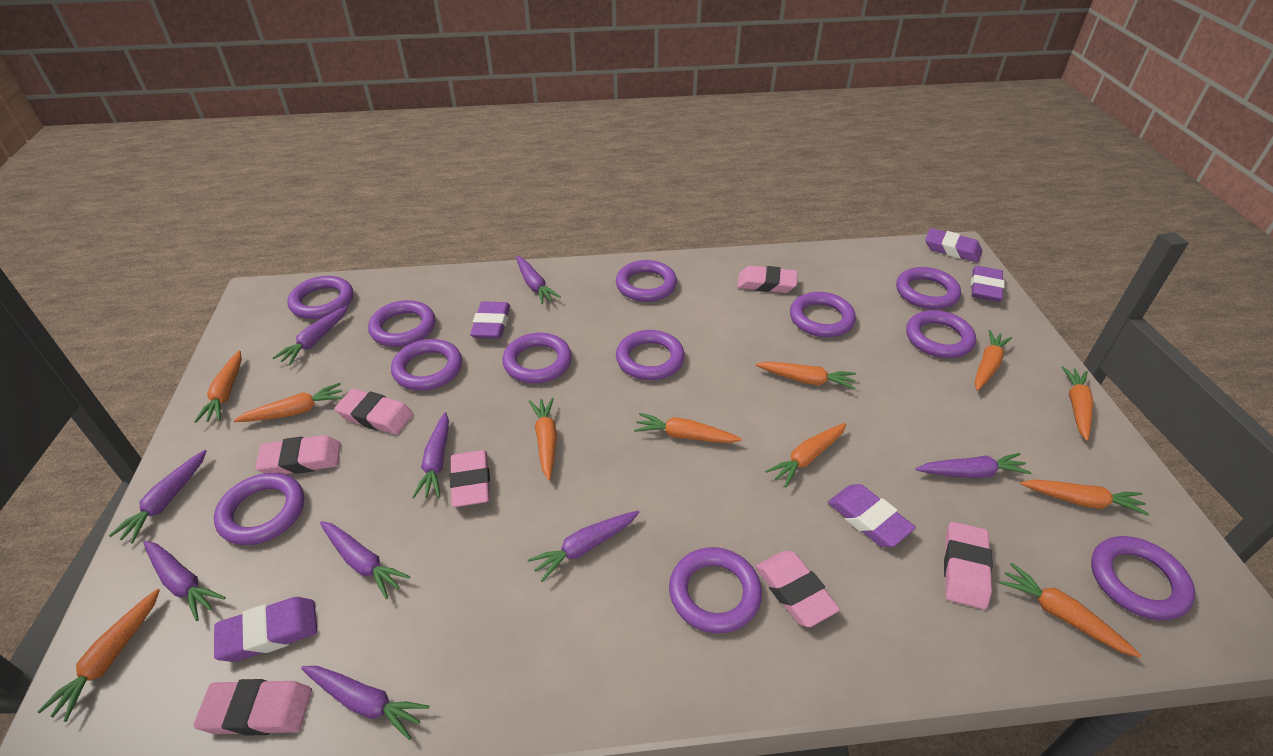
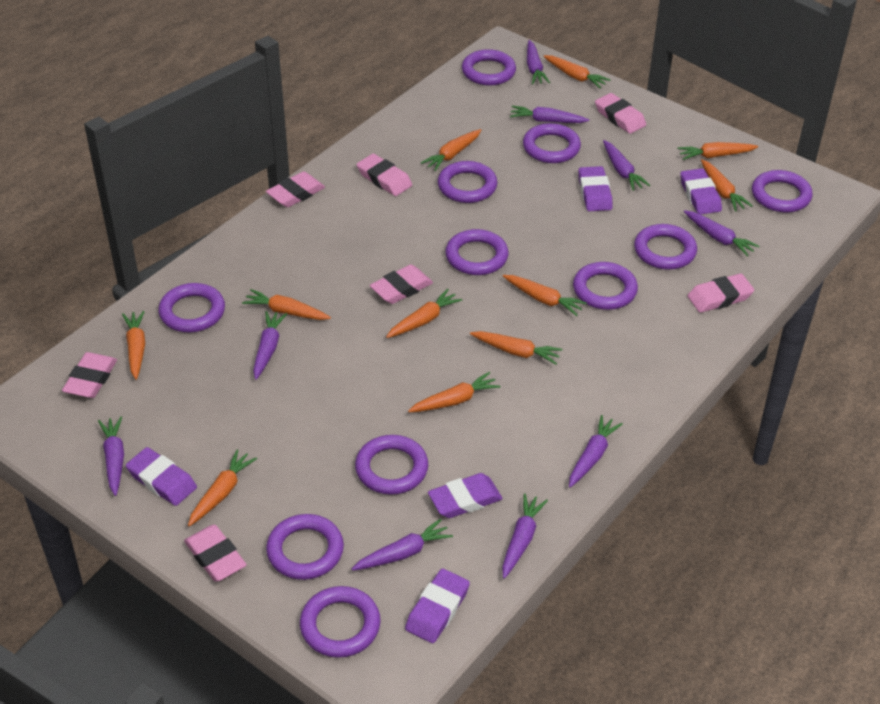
purple ring: 12 -> 11

